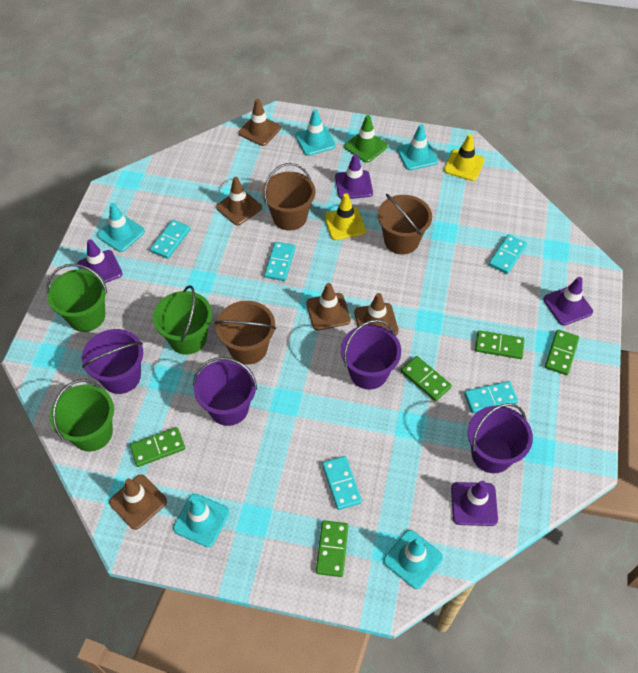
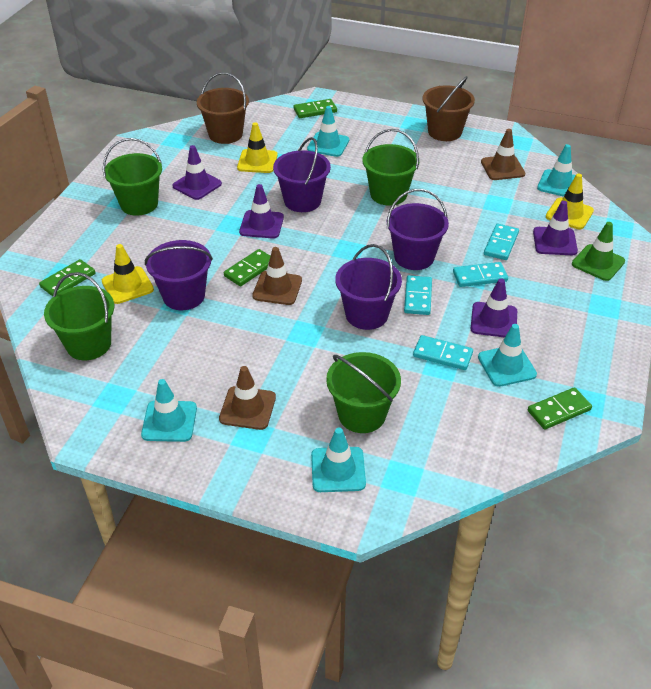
brown bucket: 3 -> 2
brown traffic cone: 5 -> 3
green bucket: 3 -> 4
green domino: 5 -> 4
turquoise domino: 5 -> 4
yellow traffic cone: 2 -> 3

